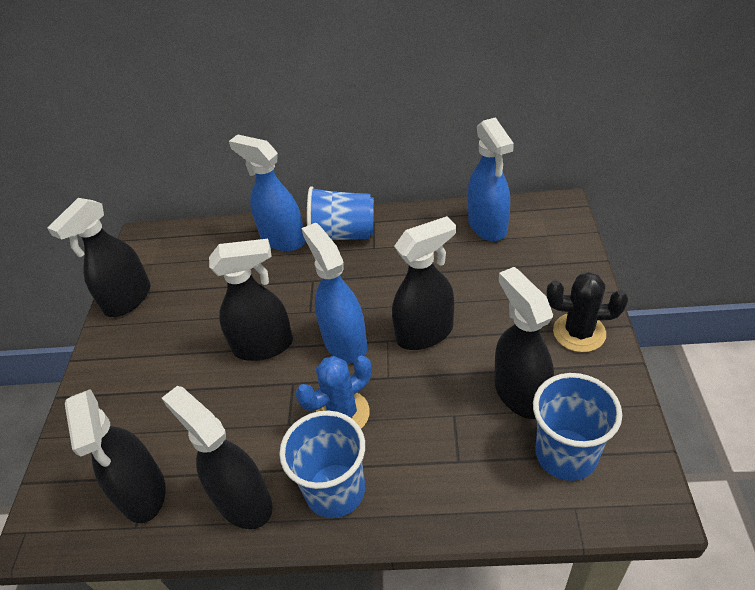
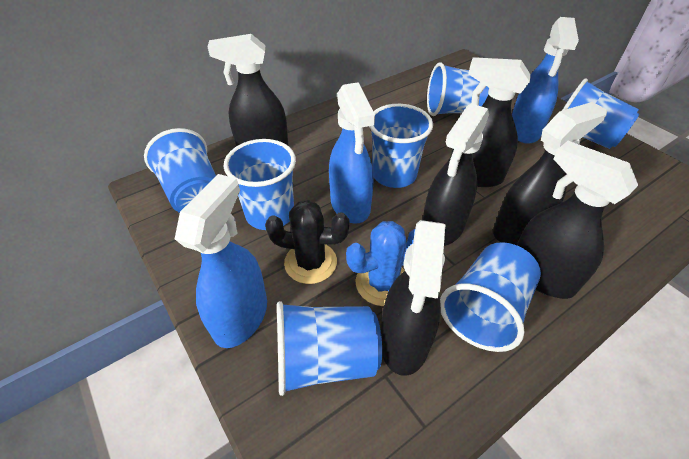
blue cup: 3 -> 7

